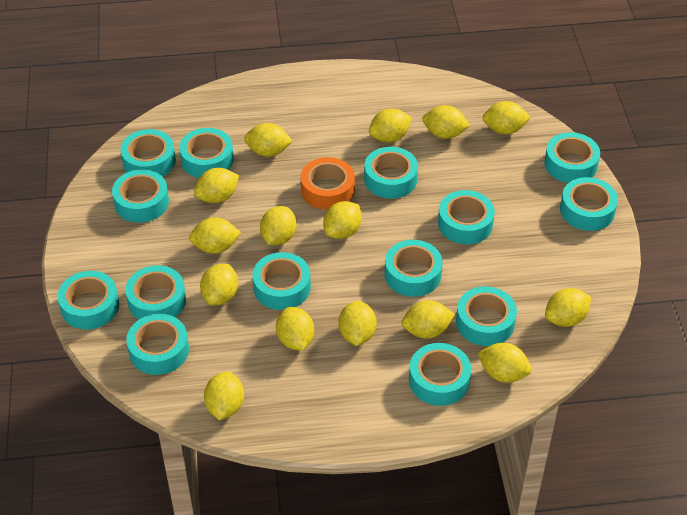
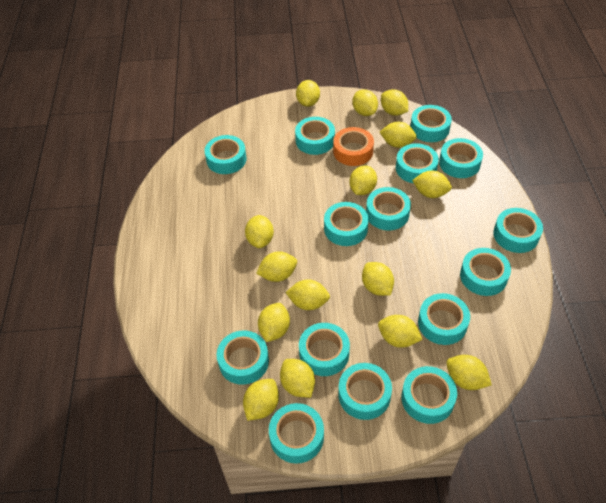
turquoise tape: 14 -> 15

